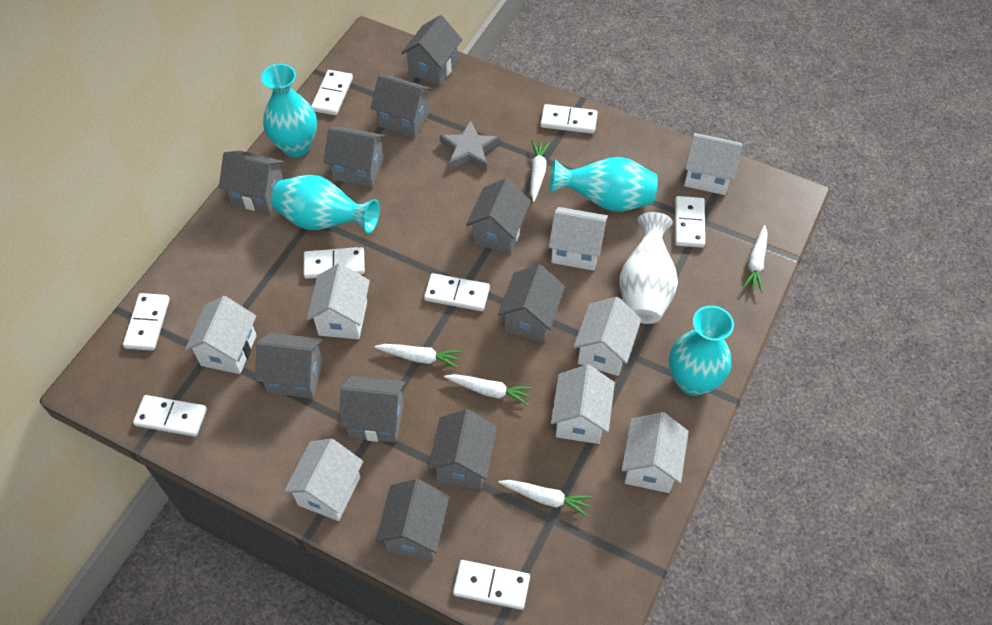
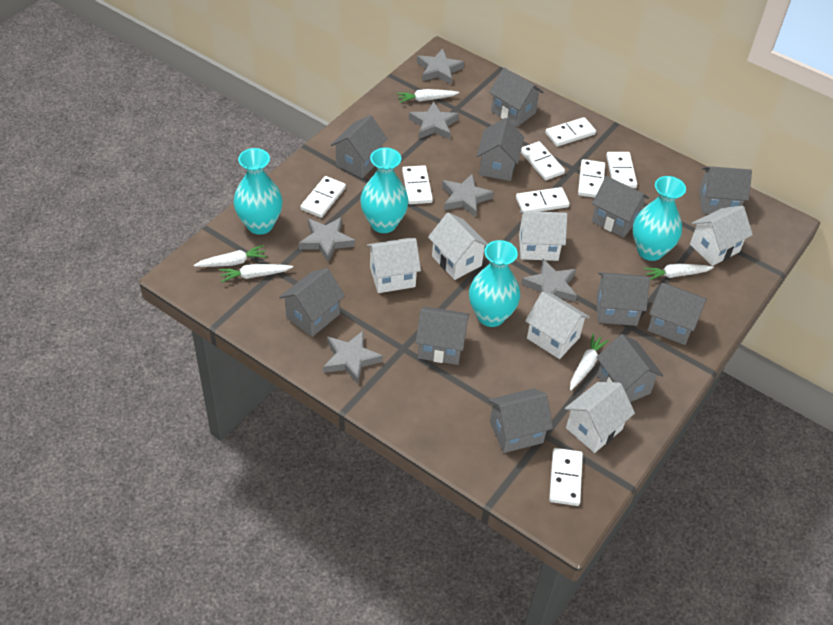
grey house: 10 -> 11
grey star: 1 -> 6
white house: 8 -> 6
white vase: 1 -> 0

